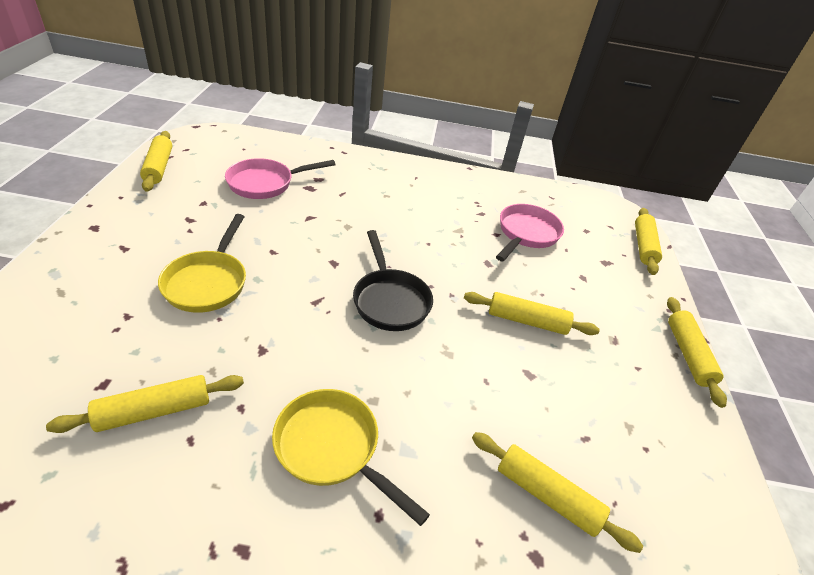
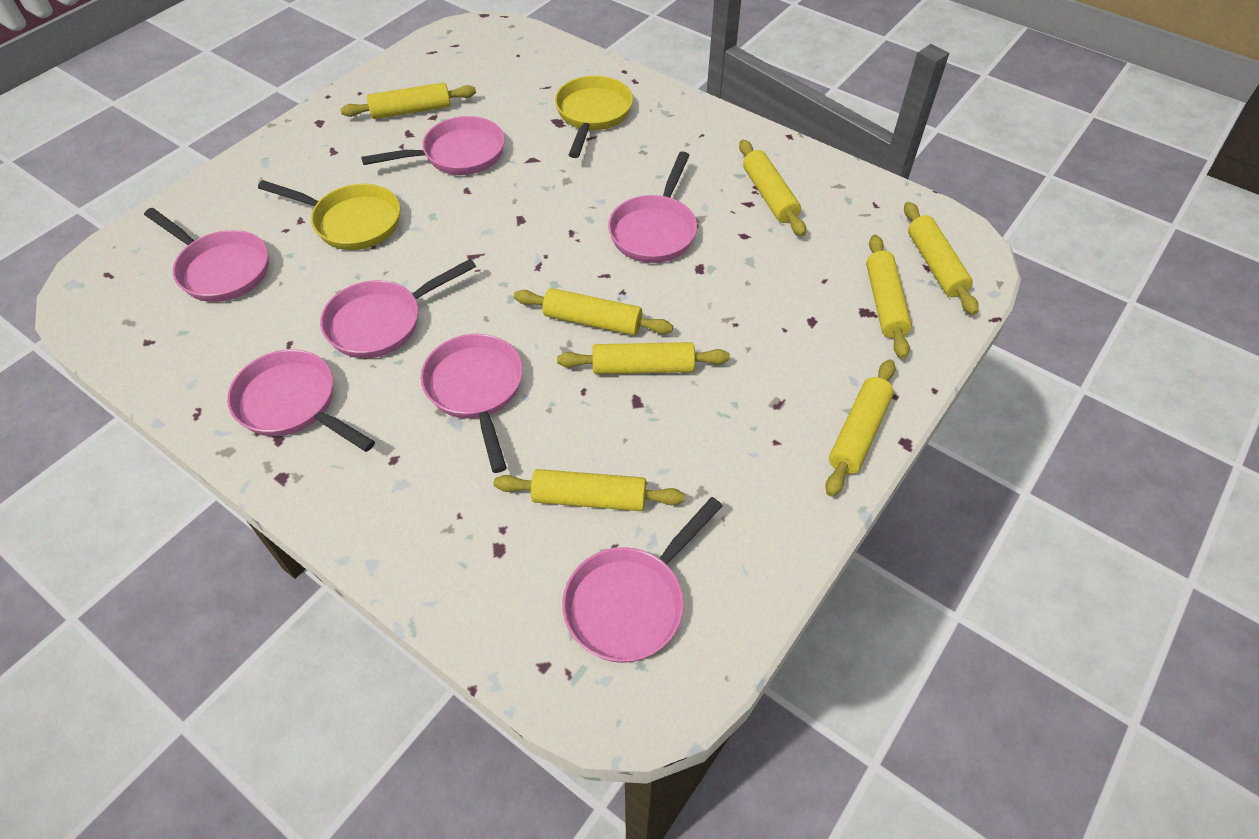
black pan: 1 -> 0
pink pan: 2 -> 7
yellow rolling pin: 6 -> 8

